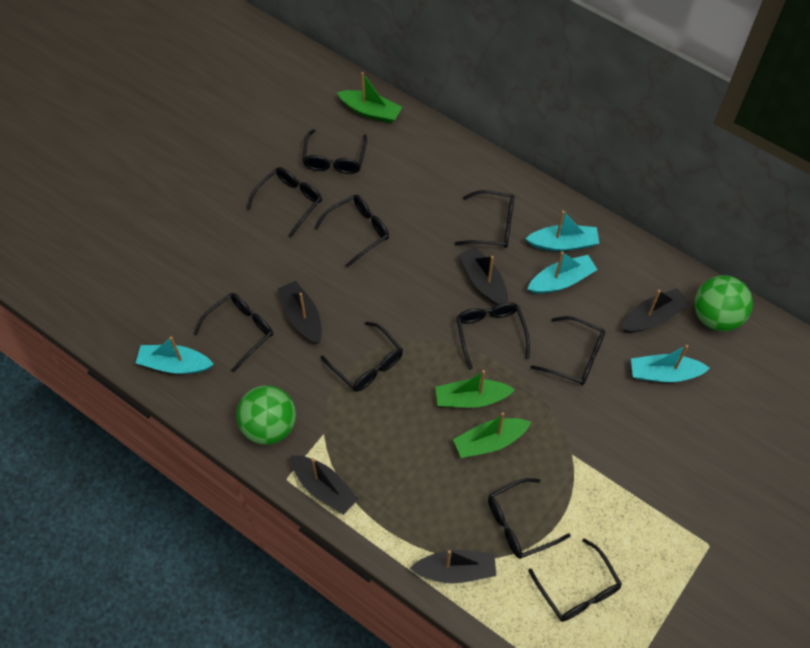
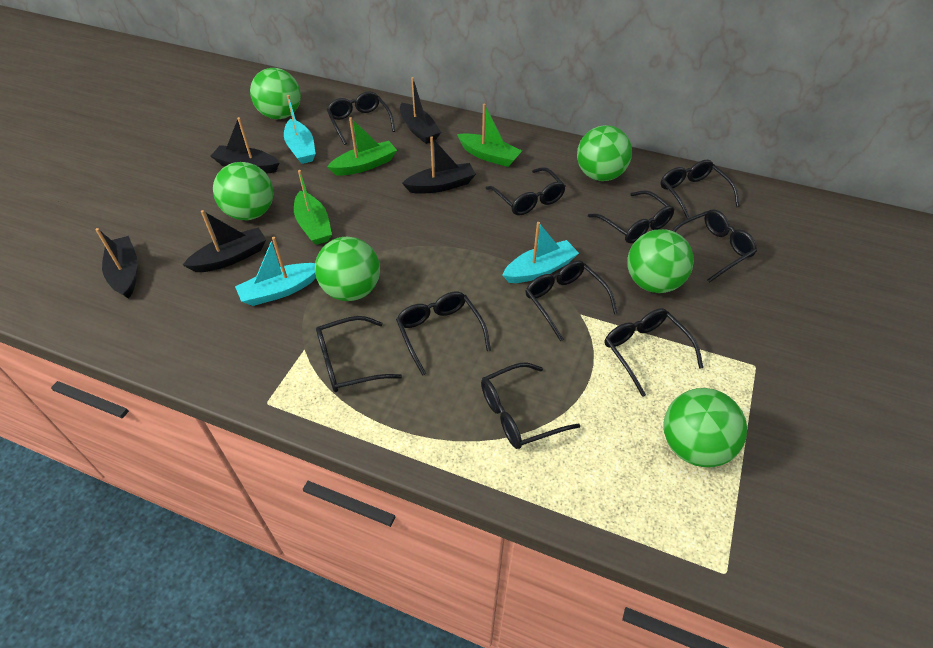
green ball: 2 -> 6
turquoise boat: 4 -> 3

